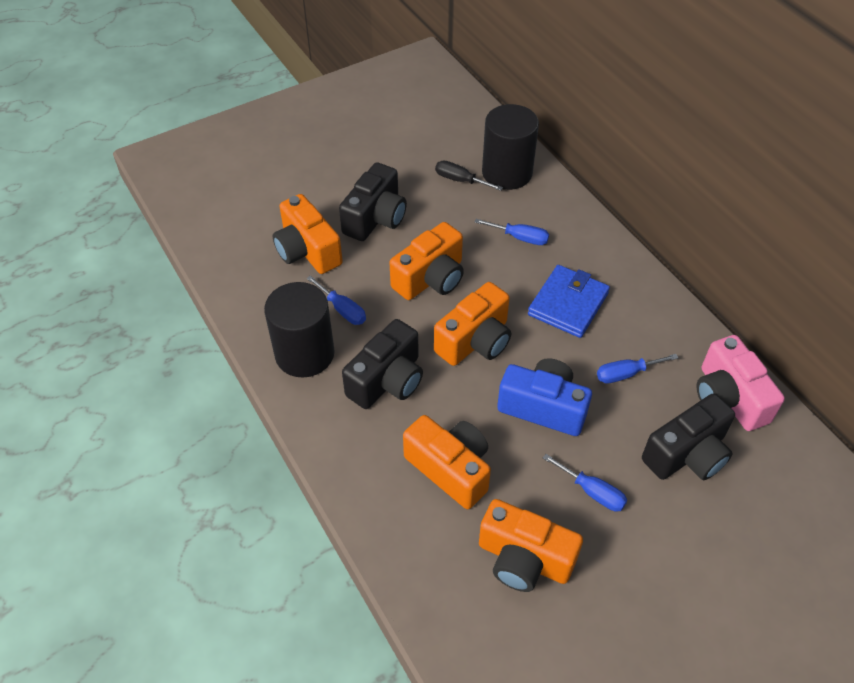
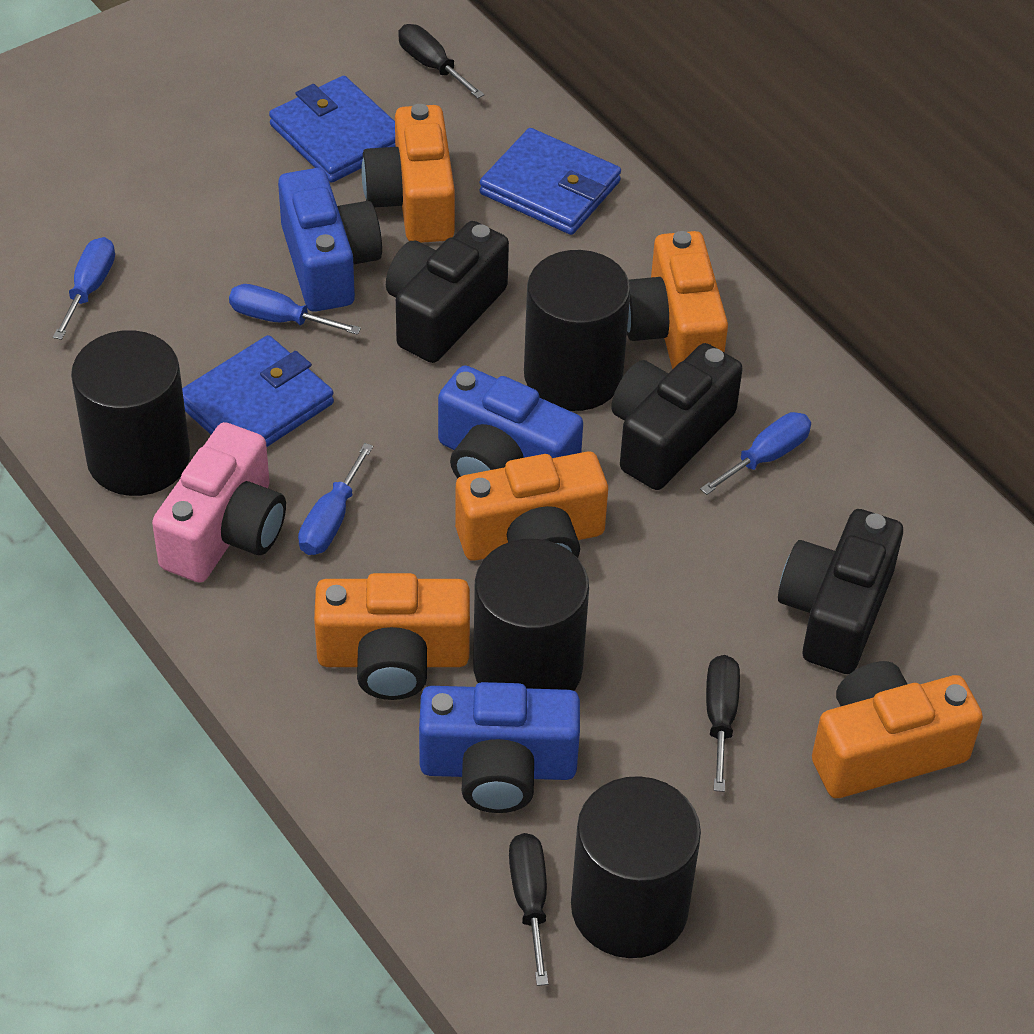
black cylinder: 2 -> 4
black screwdriver: 1 -> 3
blue camera: 1 -> 3
blue wallet: 1 -> 3

